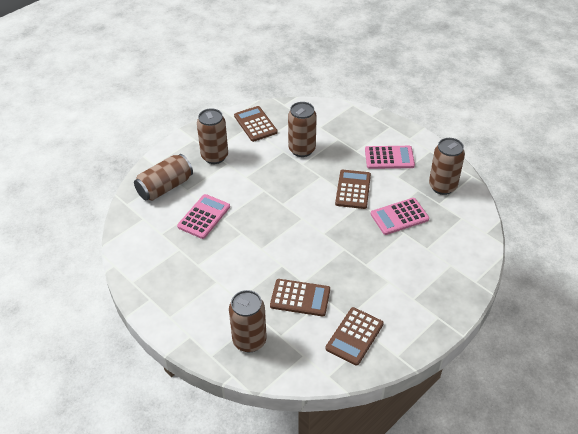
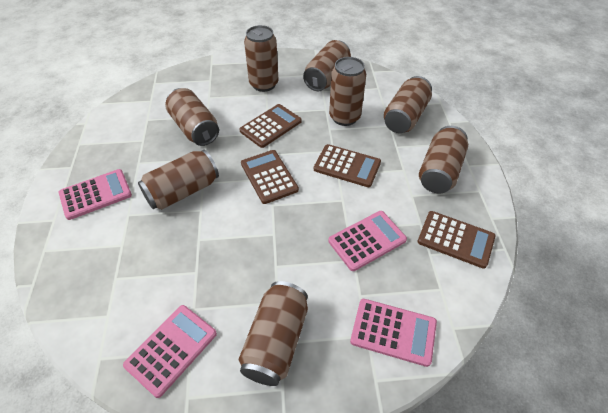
brown can: 5 -> 8
pink calculator: 3 -> 4

